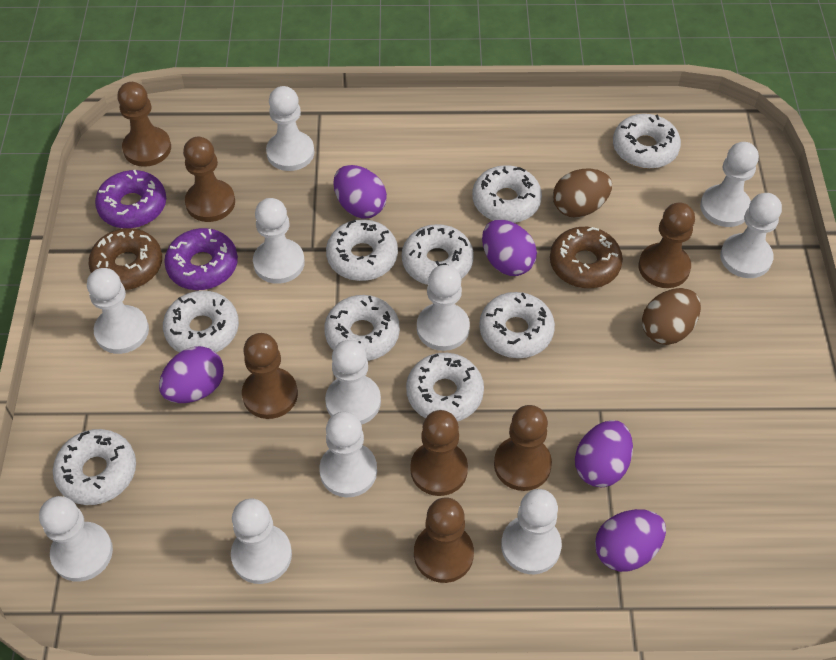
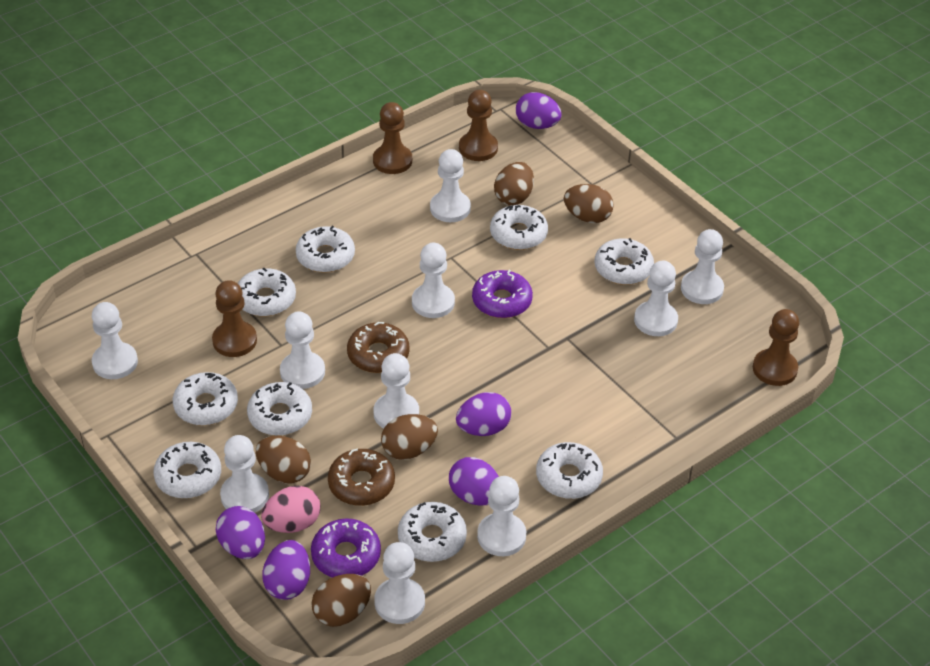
brown egg: 2 -> 5
brown pawn: 7 -> 4
pink egg: 0 -> 1
white pawn: 11 -> 10

